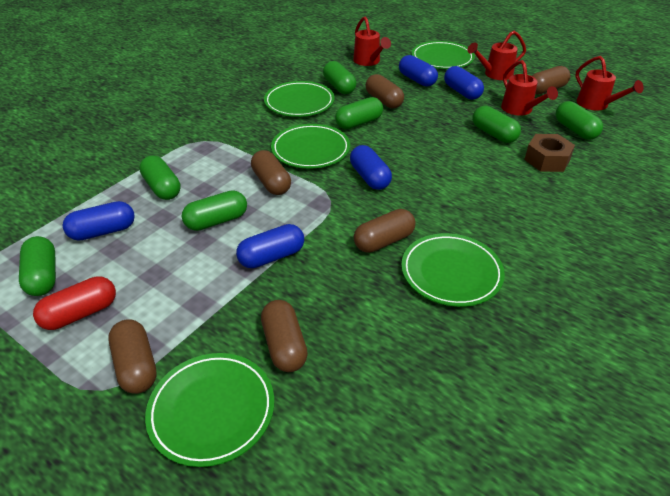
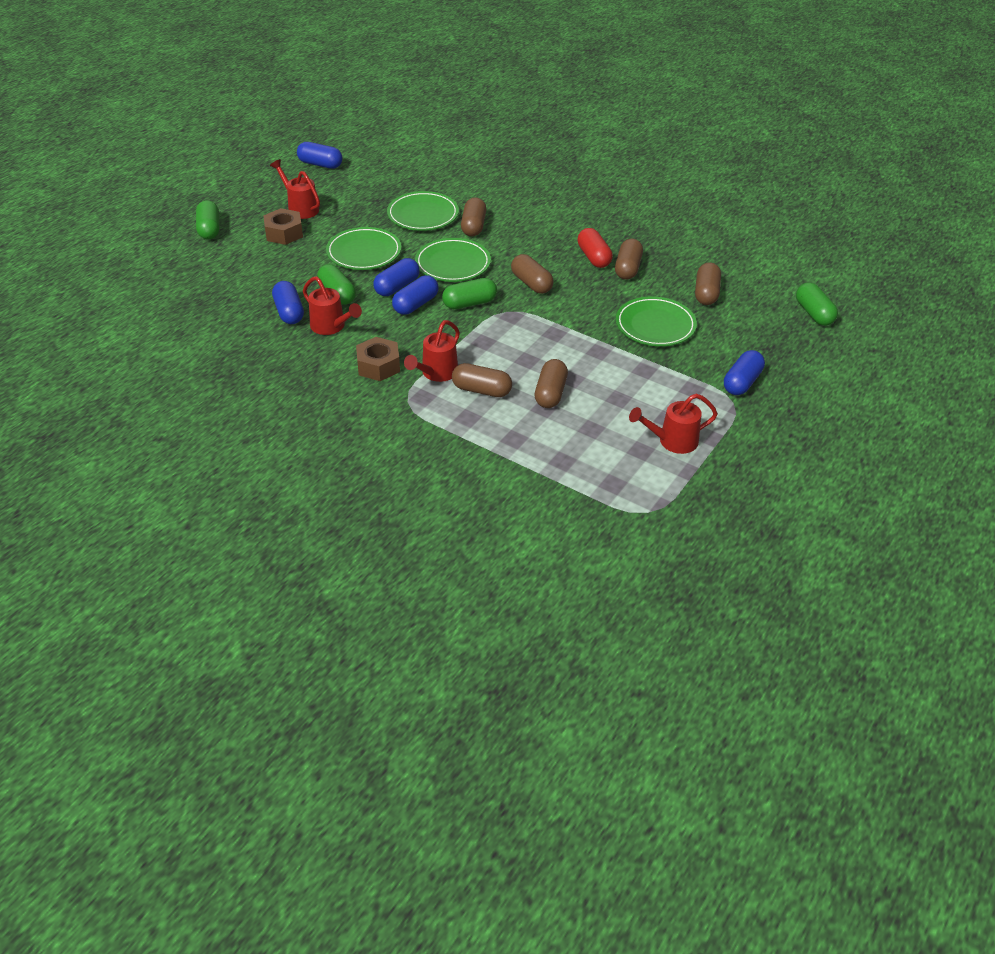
brown nut: 1 -> 2
green capsule: 7 -> 4
green plate: 5 -> 4

